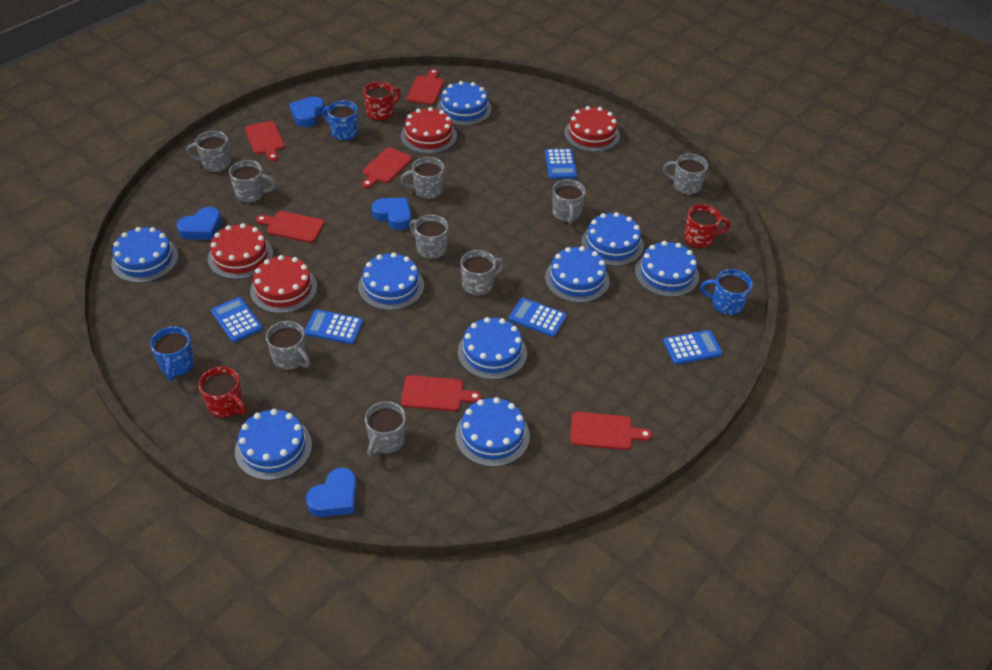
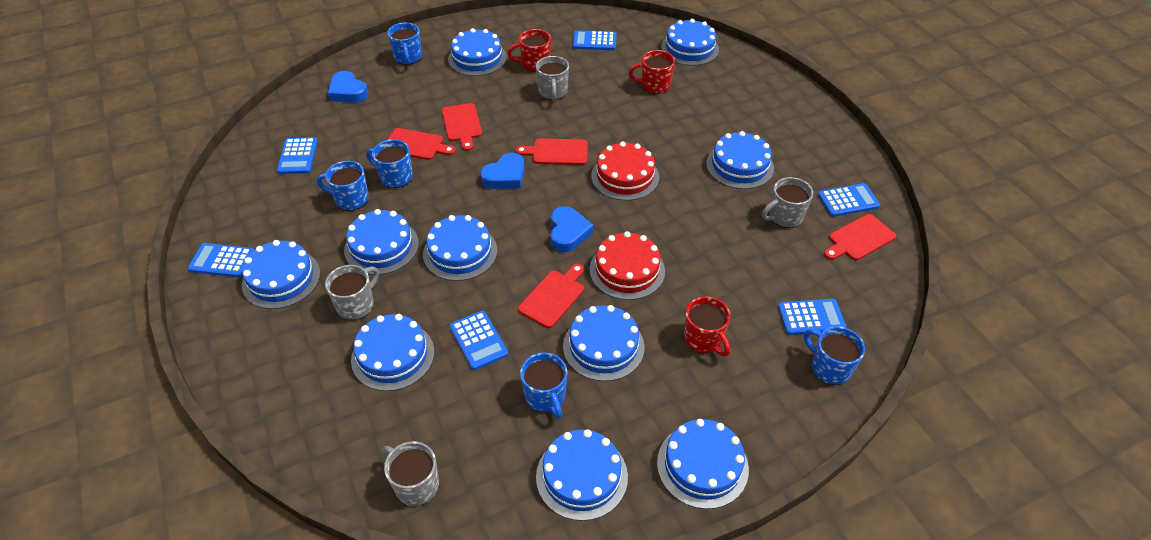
blue cake: 9 -> 10
blue calculator: 5 -> 6
blue heart: 4 -> 3
blue mug: 3 -> 5
grey mug: 9 -> 4
red cake: 4 -> 2
red cutting board: 6 -> 5

